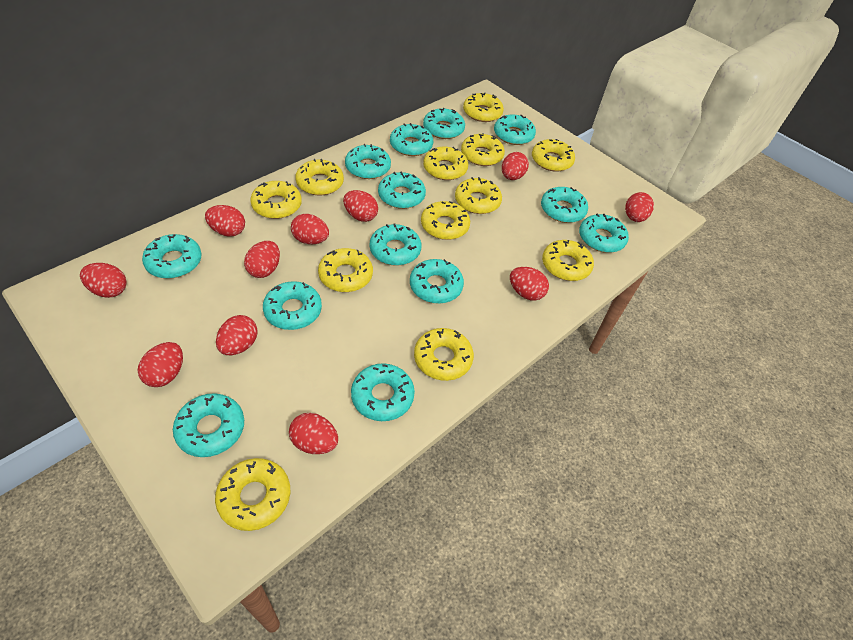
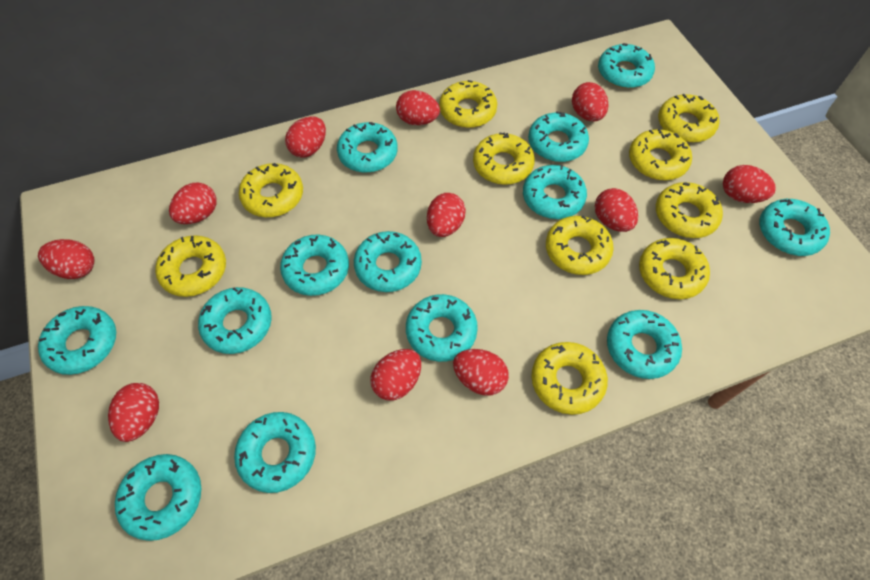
yellow donut: 12 -> 10

